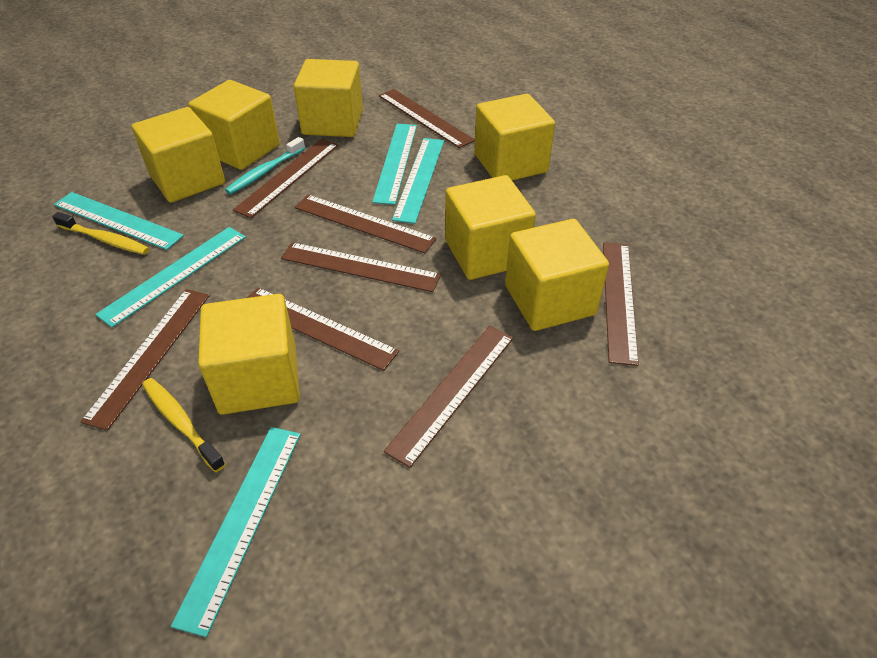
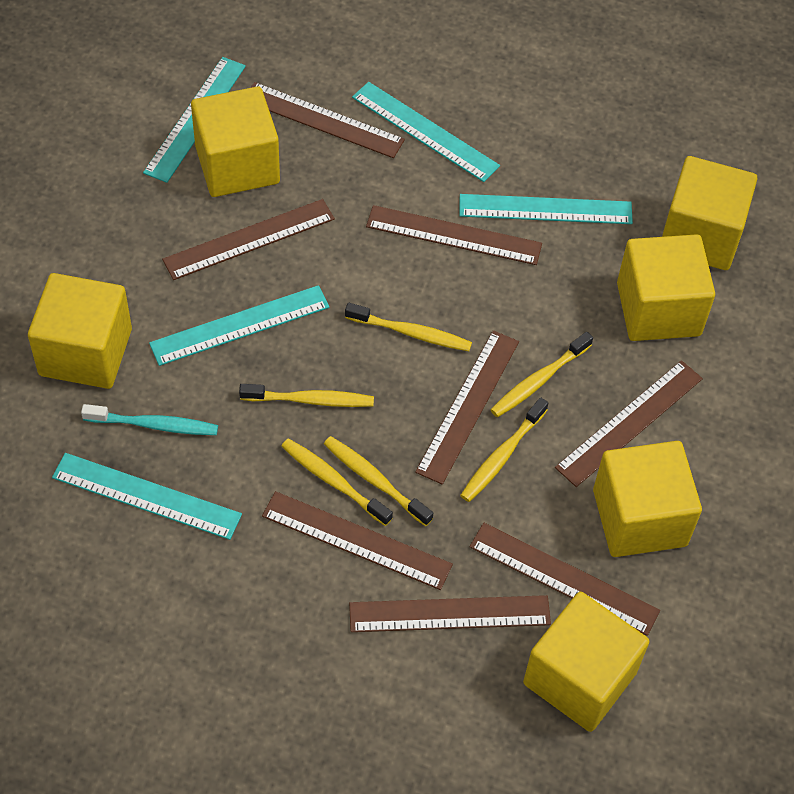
yellow cube: 7 -> 6
yellow toothbrush: 2 -> 6

